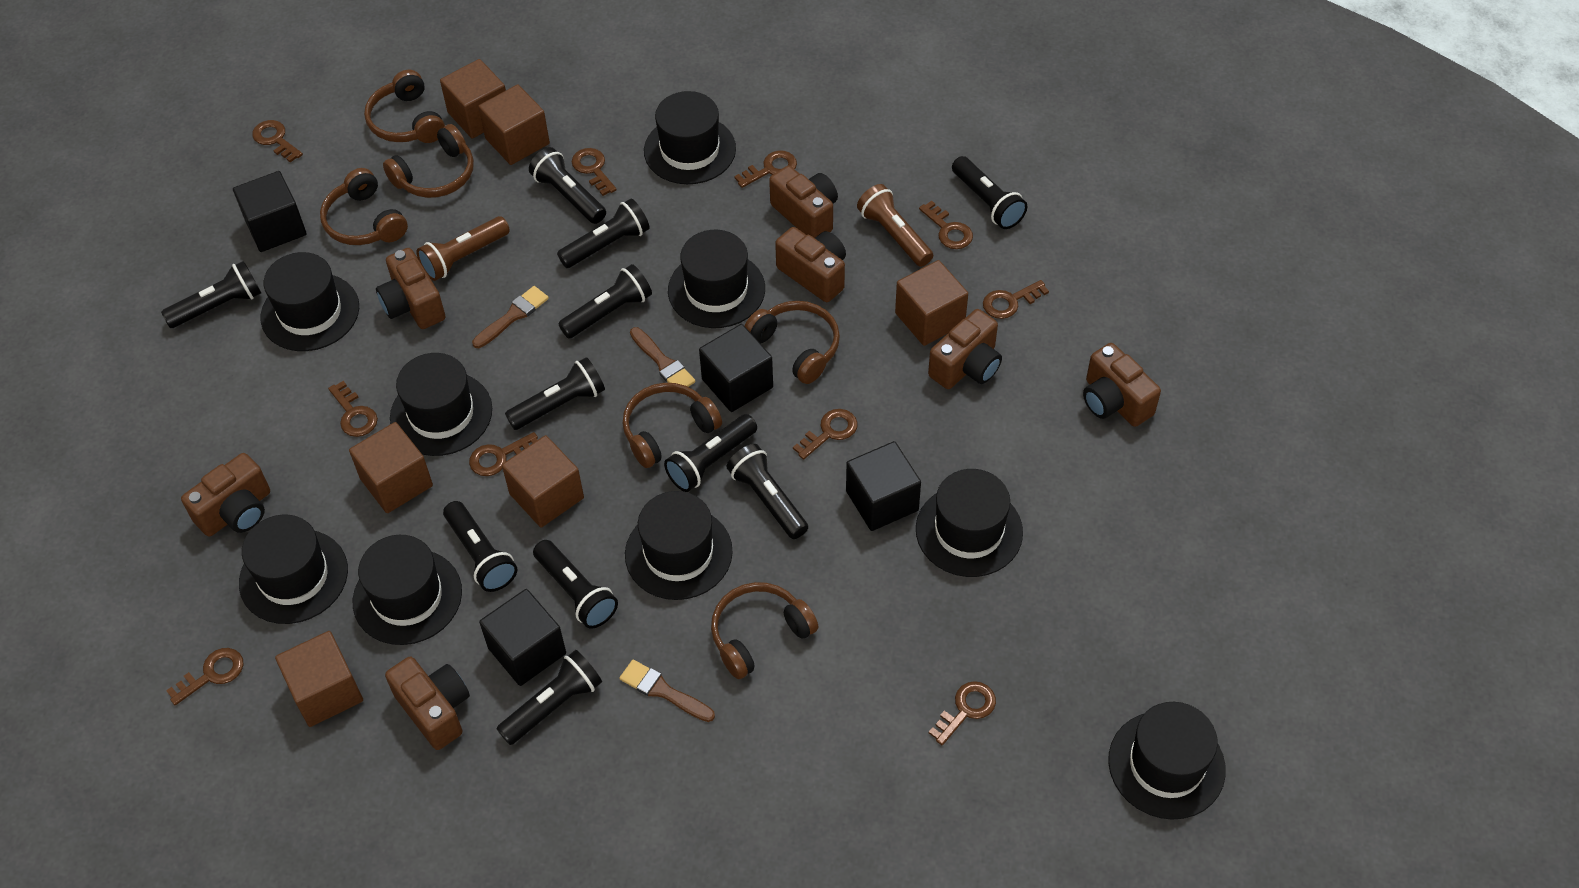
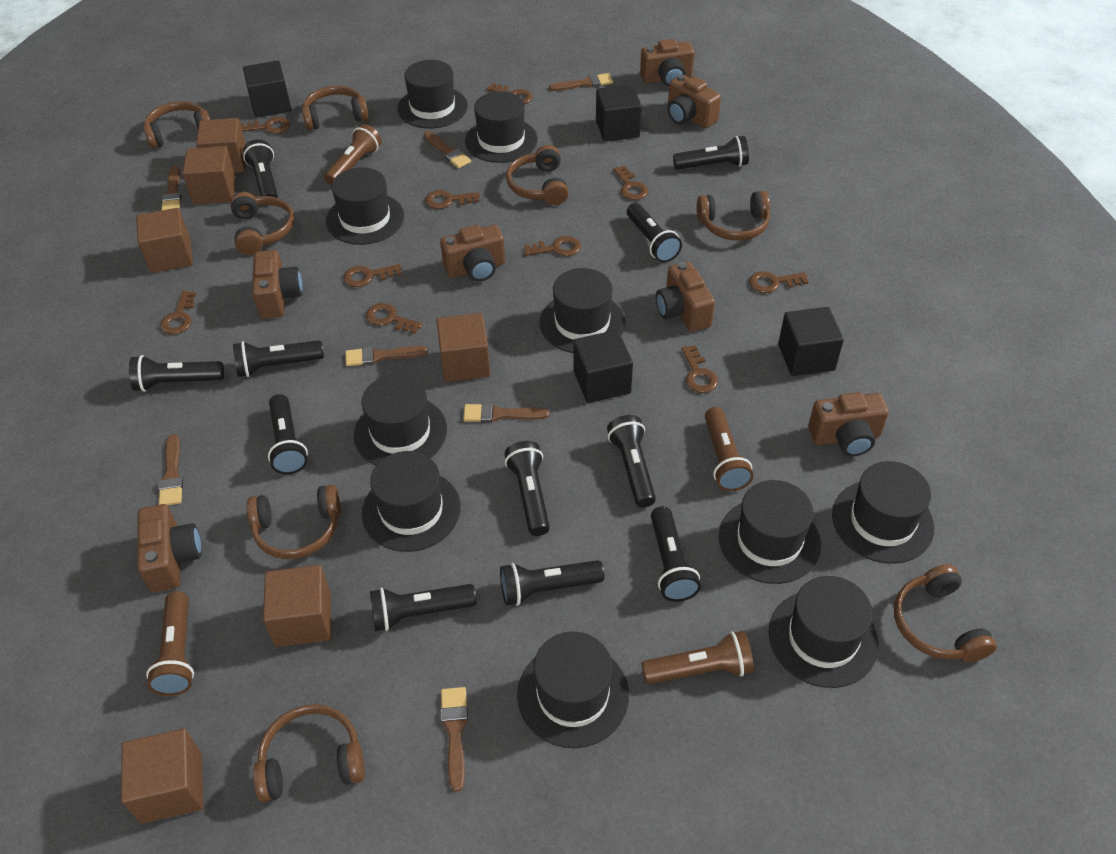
black hat: 9 -> 10
brown brush: 3 -> 7
brown flashlight: 2 -> 4
brown headphones: 6 -> 8

